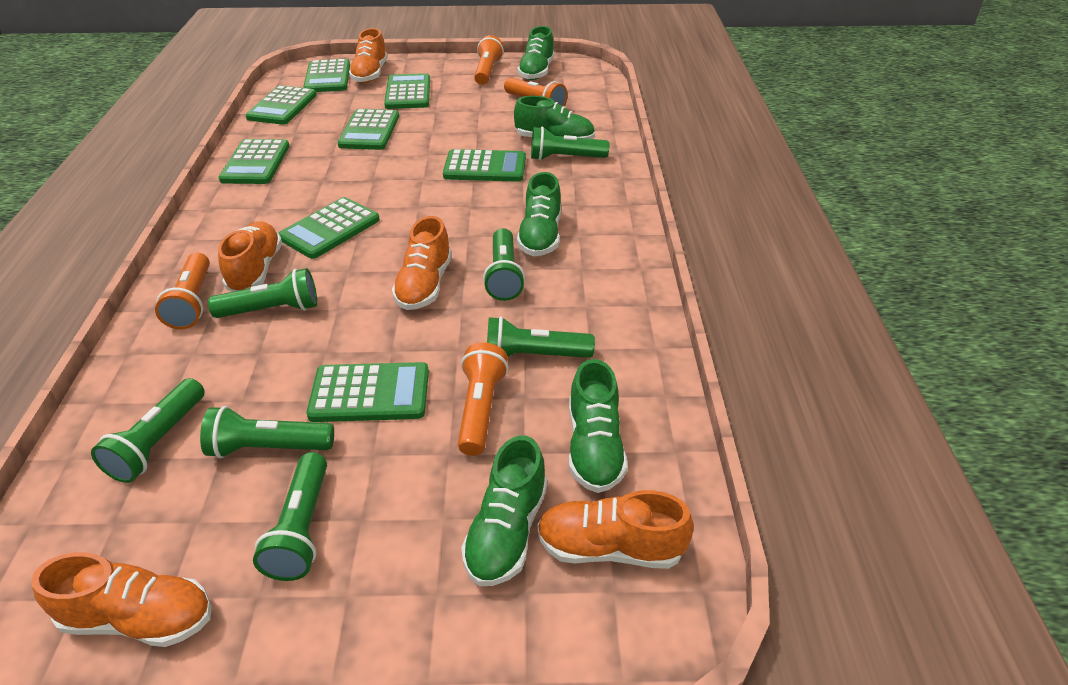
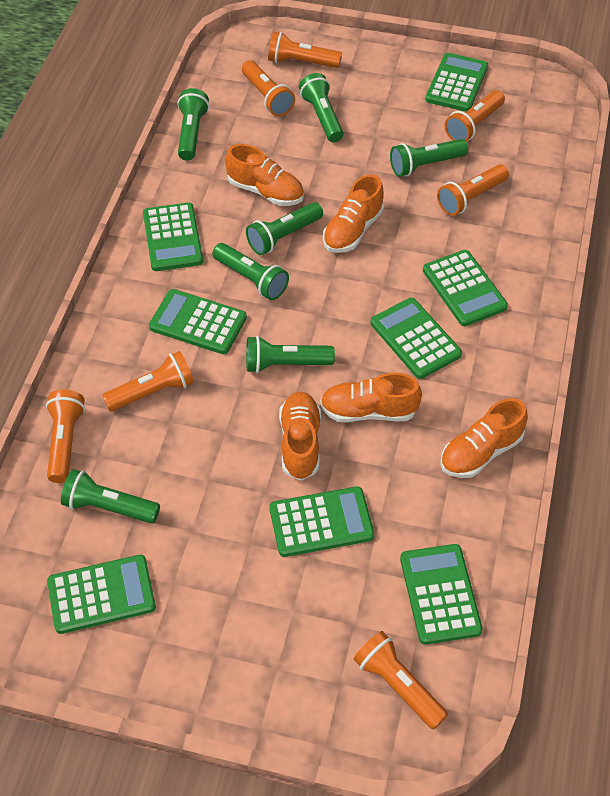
green shoe: 5 -> 0
orange flashlight: 4 -> 7

